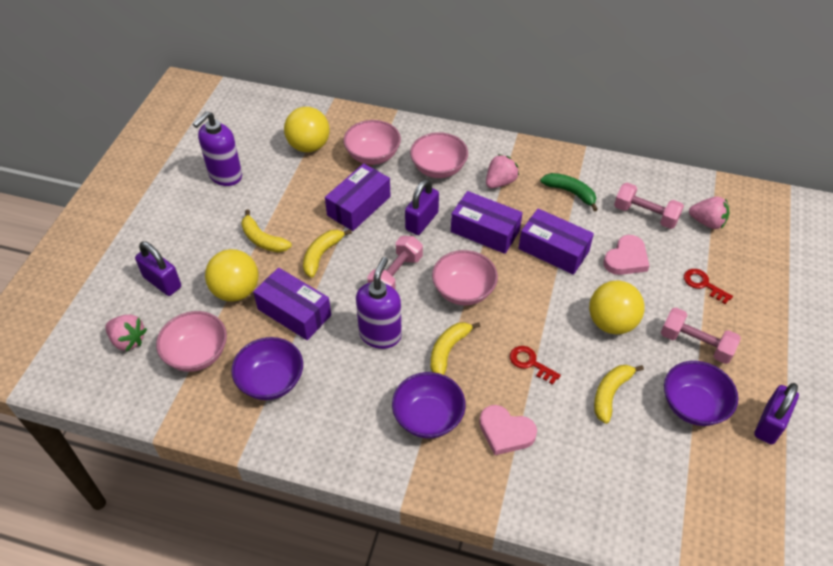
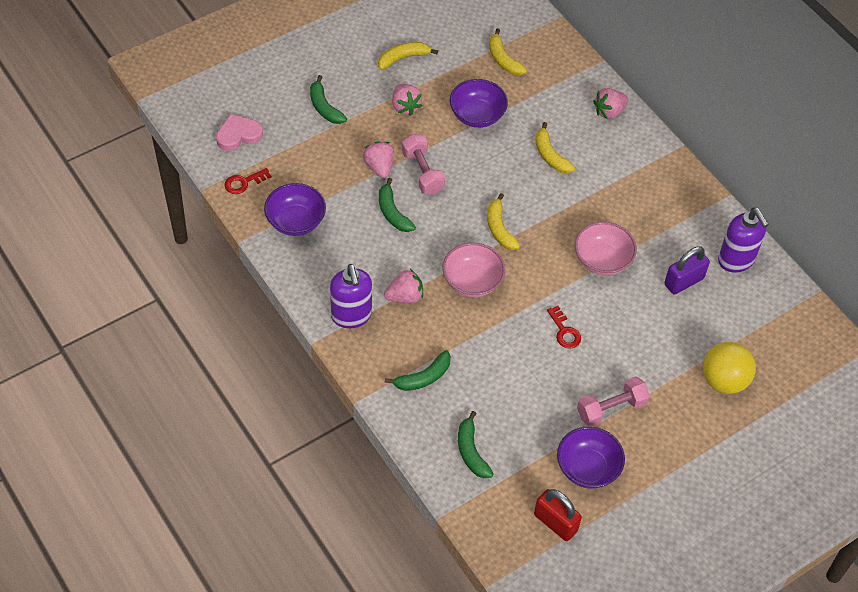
green banana: 1 -> 4
pink bowl: 4 -> 2
pink dumbbell: 3 -> 2
pink heart: 2 -> 1
pink strawberry: 3 -> 4
purple box: 4 -> 0
purple padlock: 3 -> 1
red padlock: 0 -> 1
yellow ball: 3 -> 1

